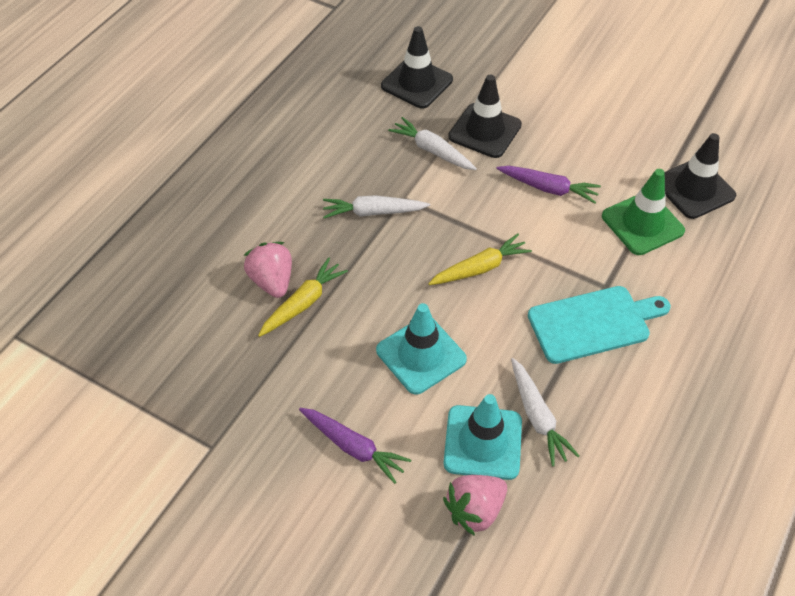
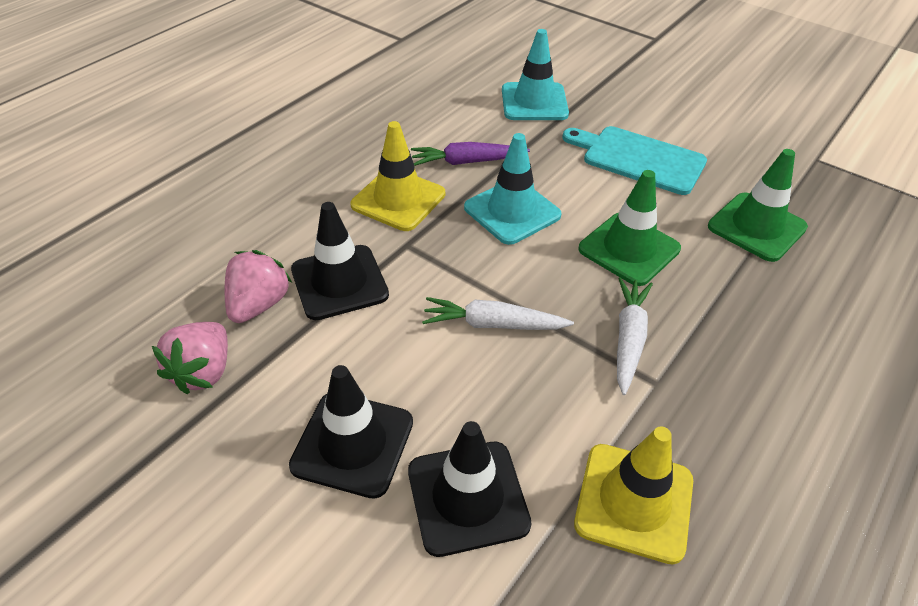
green traffic cone: 1 -> 2
purple carrot: 2 -> 1
white carrot: 3 -> 2
yellow carrot: 2 -> 0
yellow traffic cone: 0 -> 2

